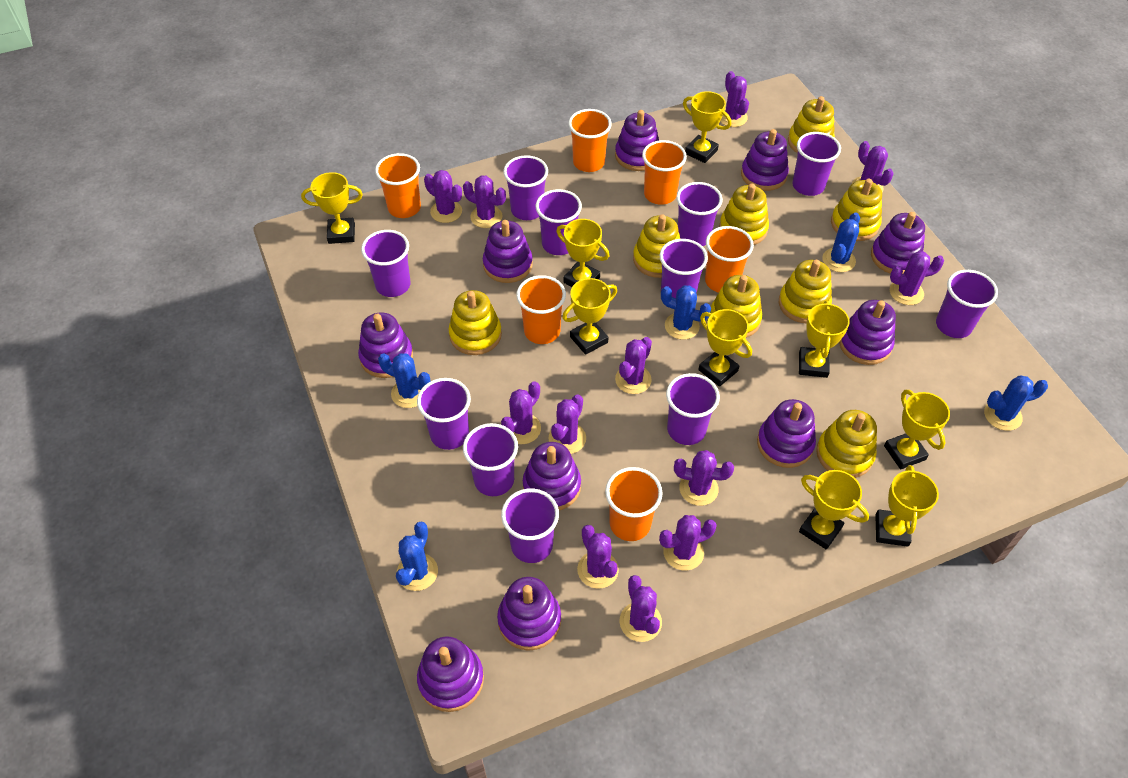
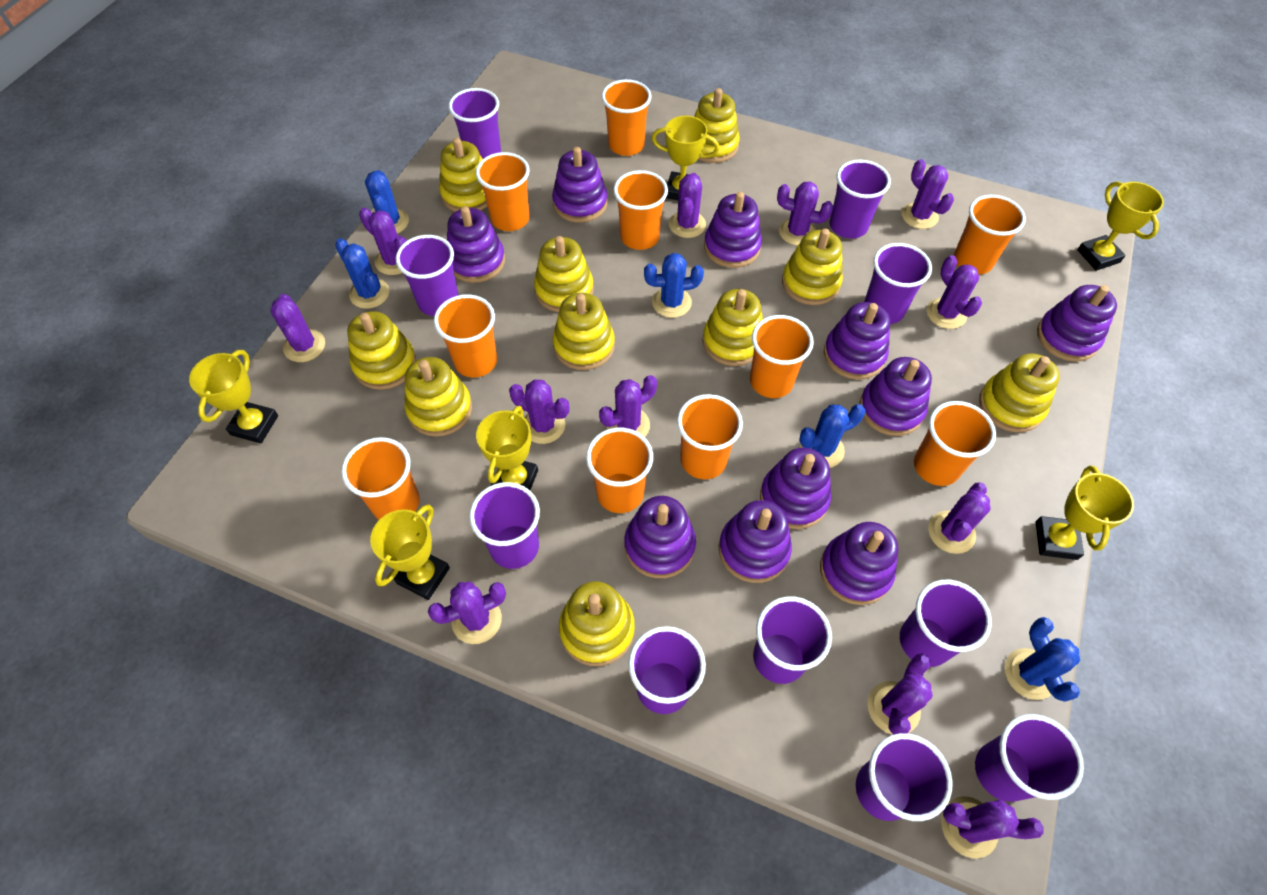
orange cup: 6 -> 10
purple cup: 11 -> 10
yellow stacking toy: 8 -> 10
yellow trophy: 9 -> 6

